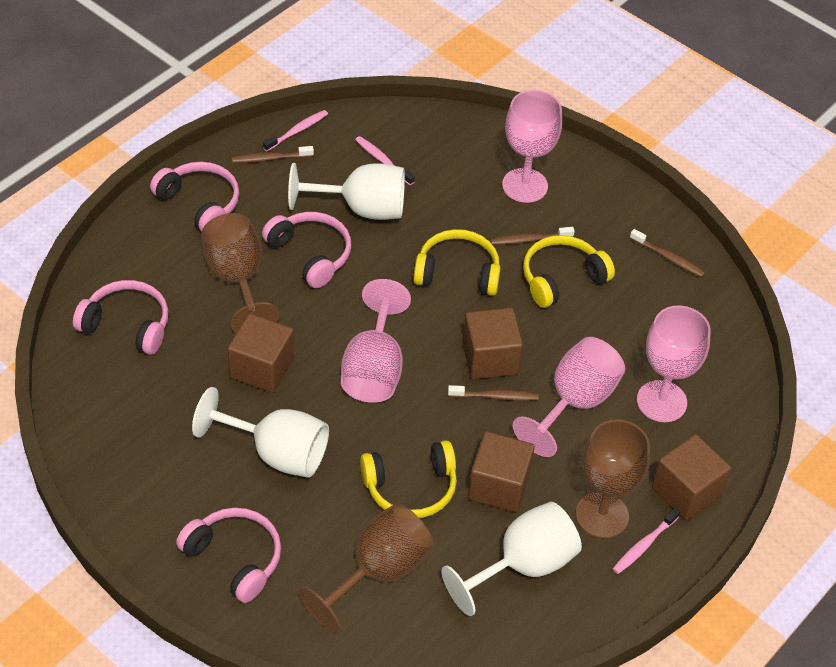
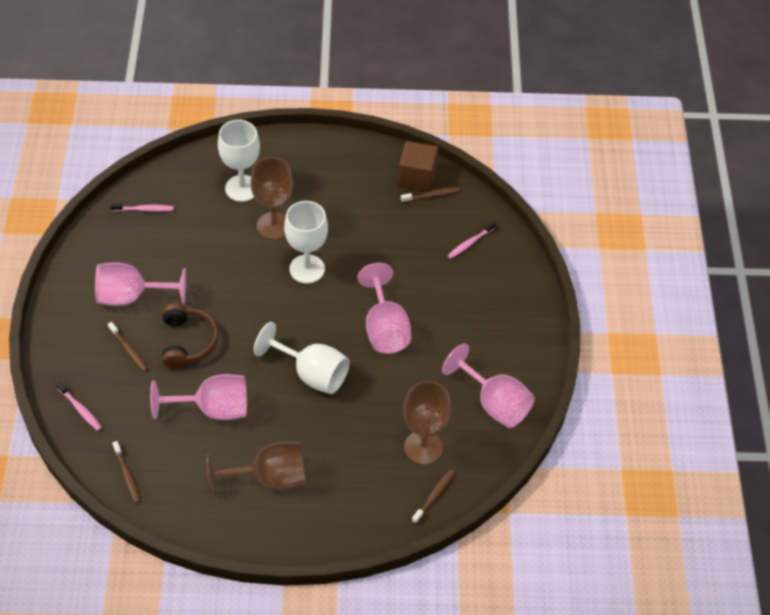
brown cube: 4 -> 1
brown headphones: 0 -> 1
pink headphones: 4 -> 0
yellow headphones: 3 -> 0

